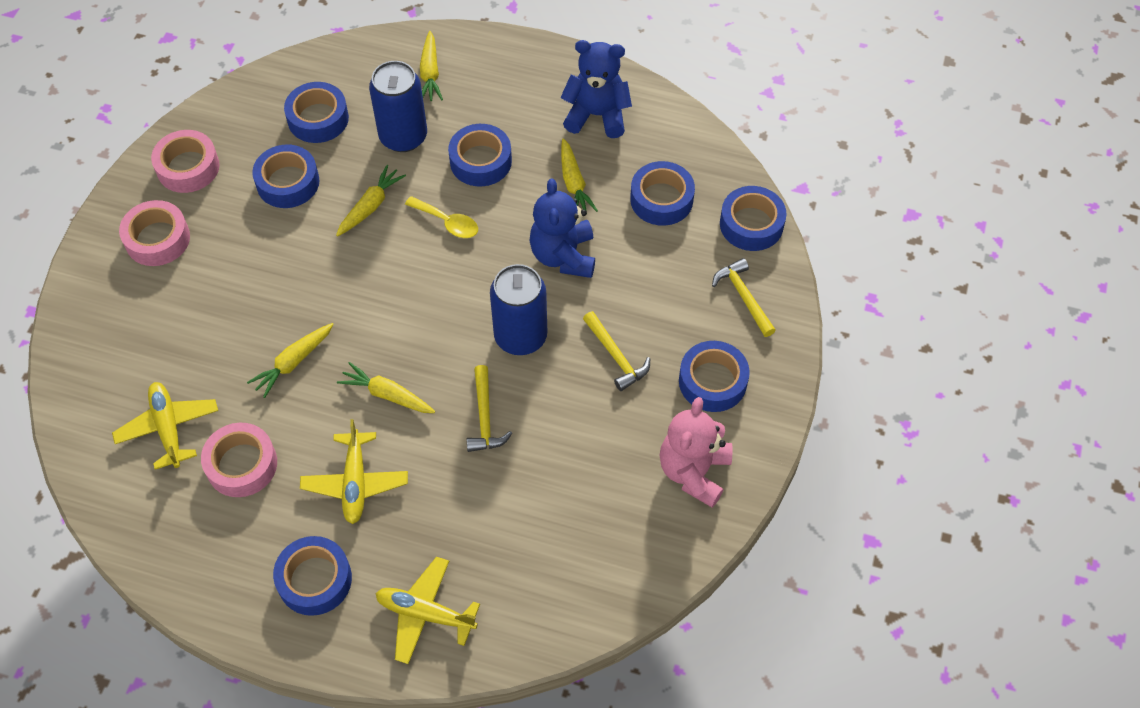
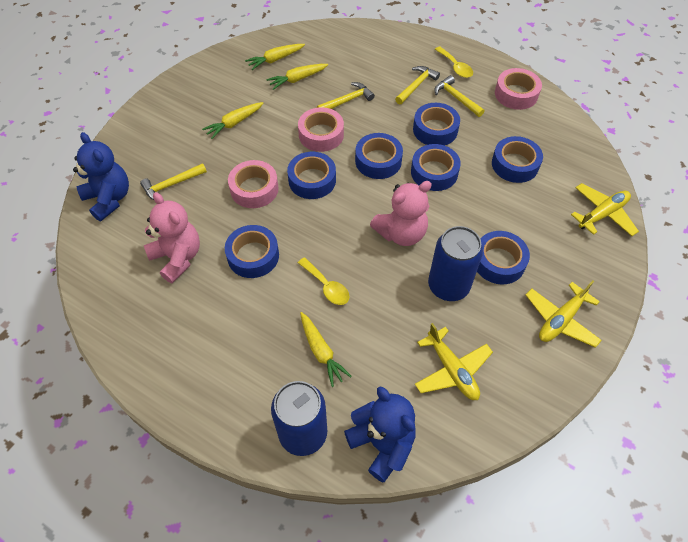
pink teddy bear: 1 -> 2
yellow carrot: 5 -> 4
yellow hammer: 3 -> 4
yellow spoon: 1 -> 2

